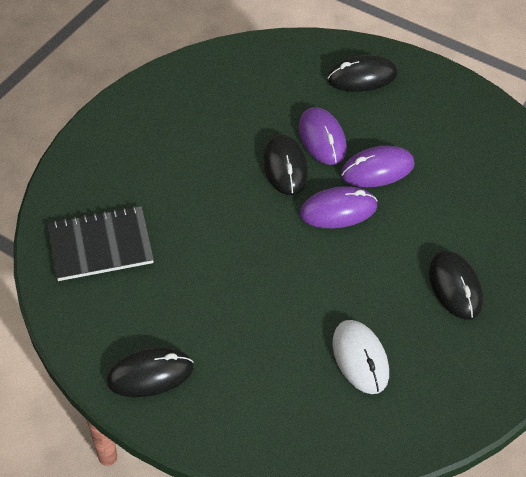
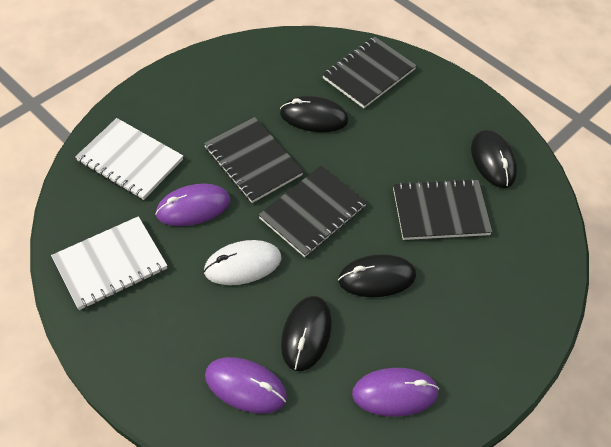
black notebook: 1 -> 4
white notebook: 0 -> 2

